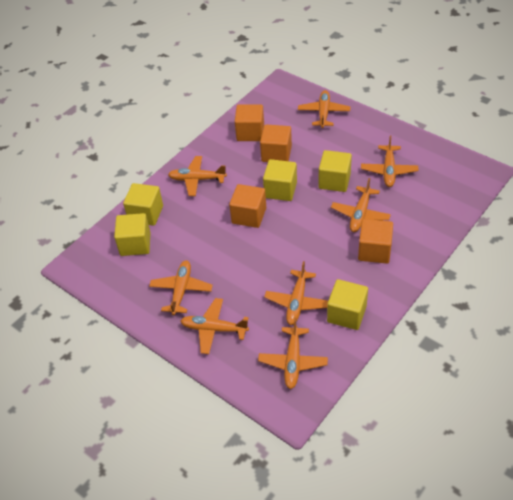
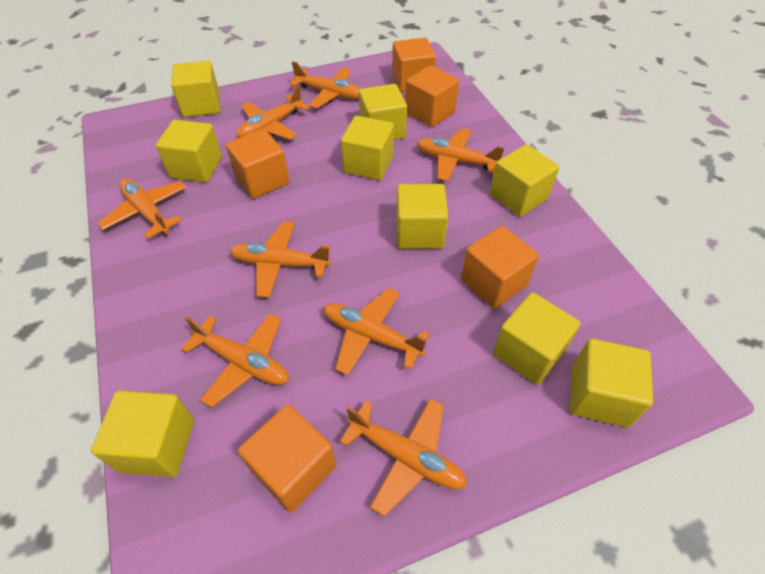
orange cube: 4 -> 5
yellow cube: 5 -> 9

